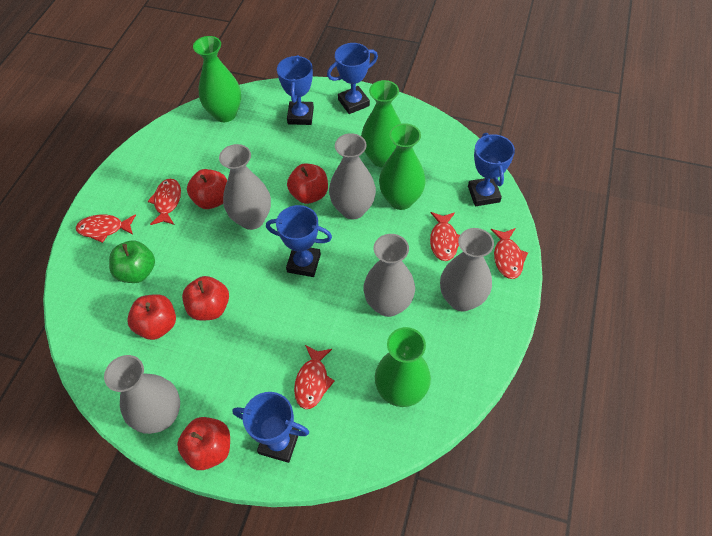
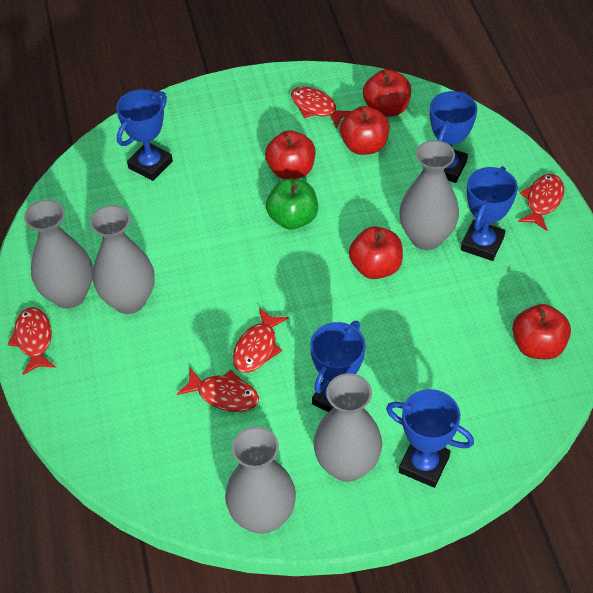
green vase: 4 -> 0

